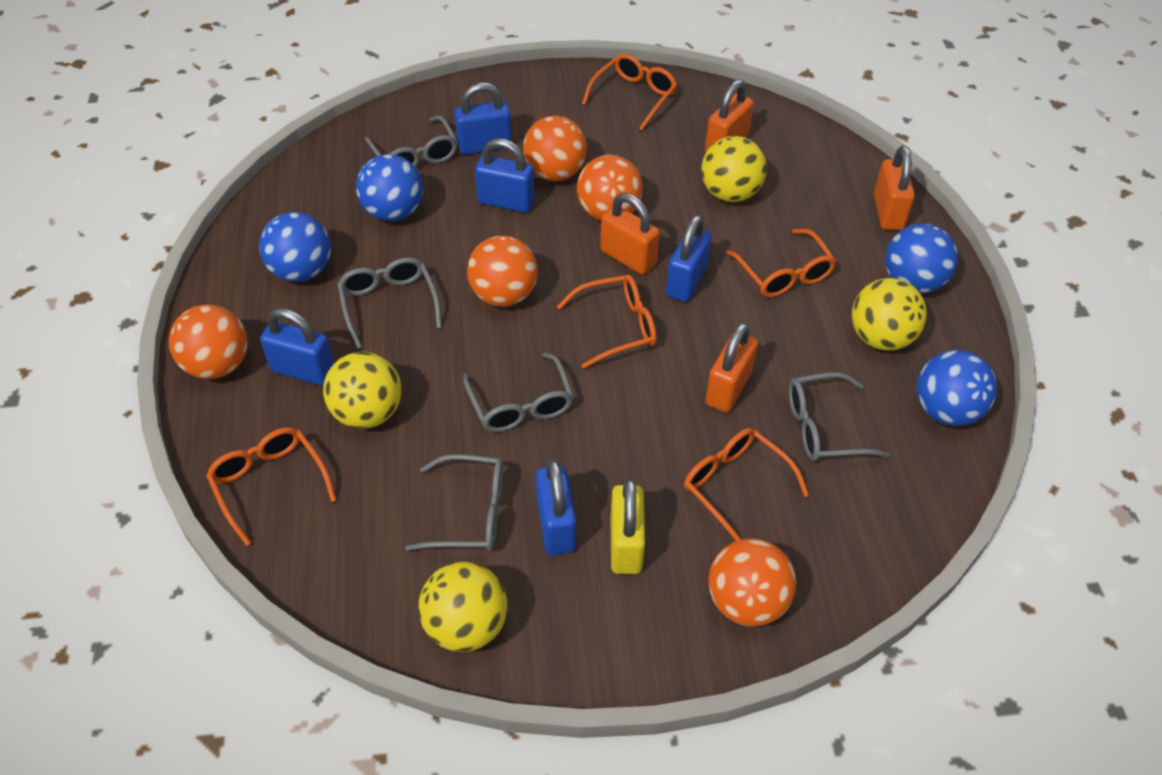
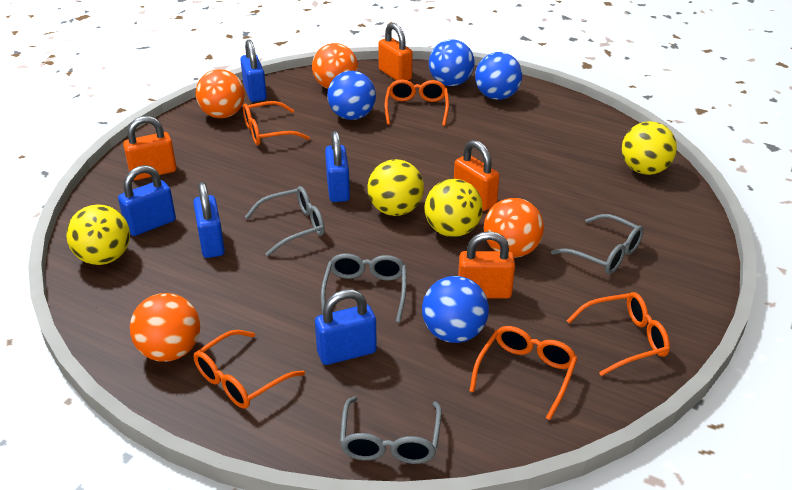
grey glasses: 5 -> 4
orange ball: 5 -> 4
yellow padlock: 1 -> 0

